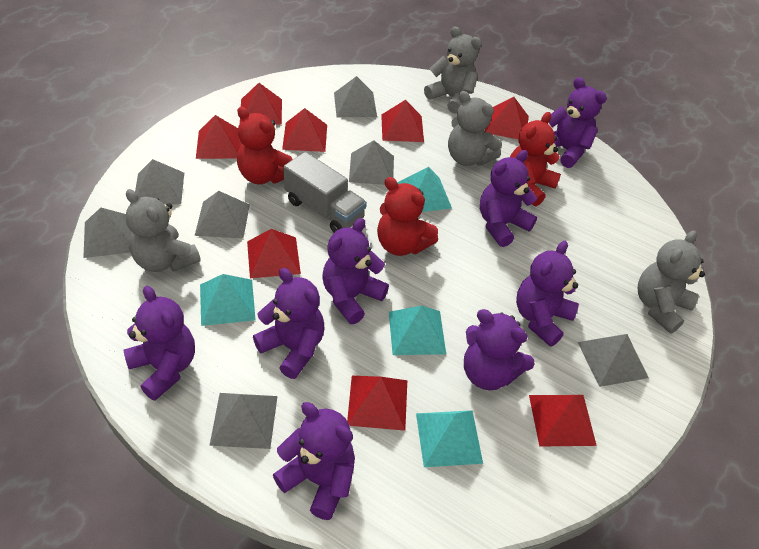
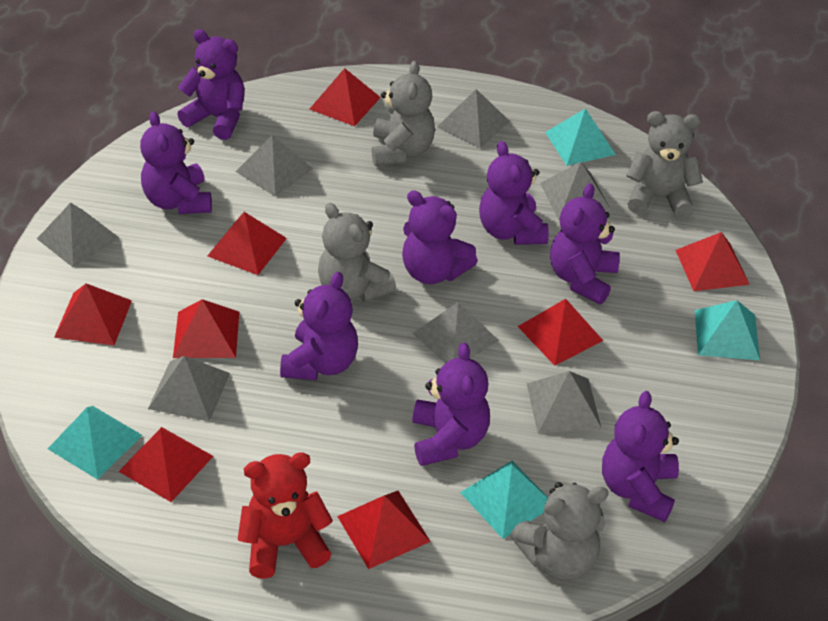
grey truck: 1 -> 0
red teddy bear: 3 -> 1

